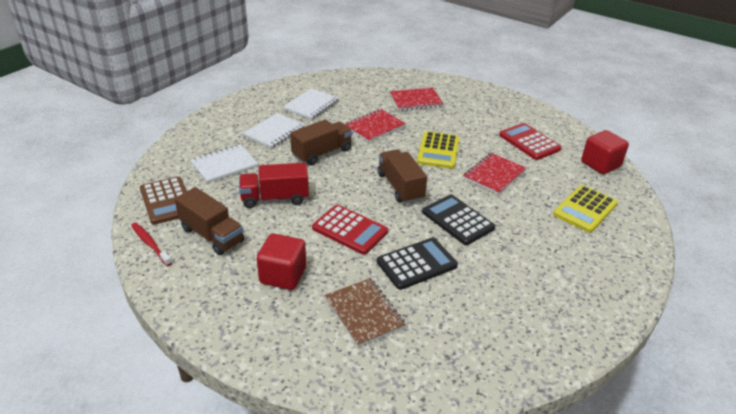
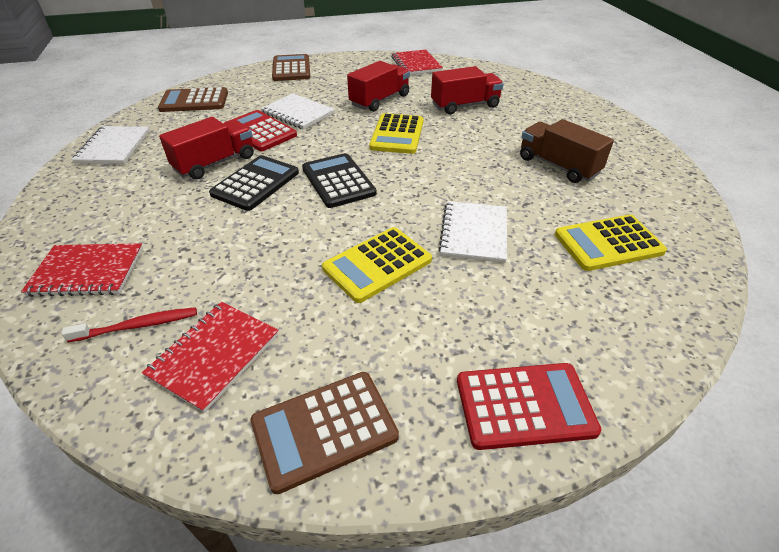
brown calculator: 1 -> 3
brown notebook: 1 -> 0
brown truck: 3 -> 1
red cube: 2 -> 0
red truck: 1 -> 3
yellow calculator: 2 -> 3

